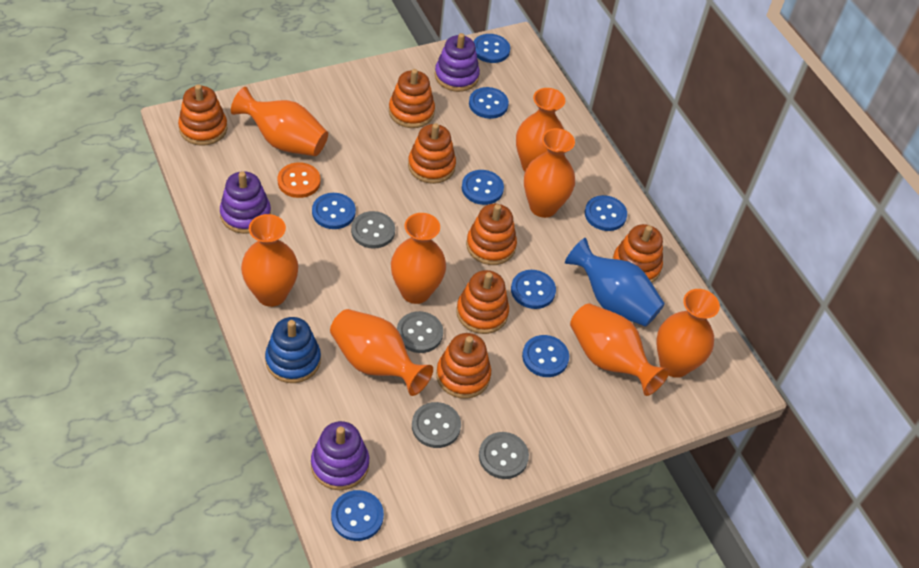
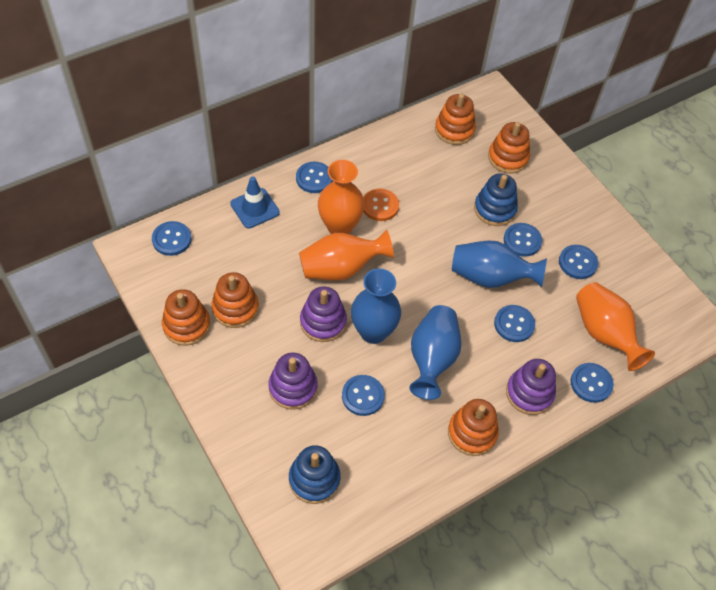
blue button: 8 -> 7
blue stacking toy: 1 -> 2
blue traffic cone: 0 -> 1
blue vase: 1 -> 3
grey button: 4 -> 0
orange stacking toy: 7 -> 5
orange vase: 8 -> 3

